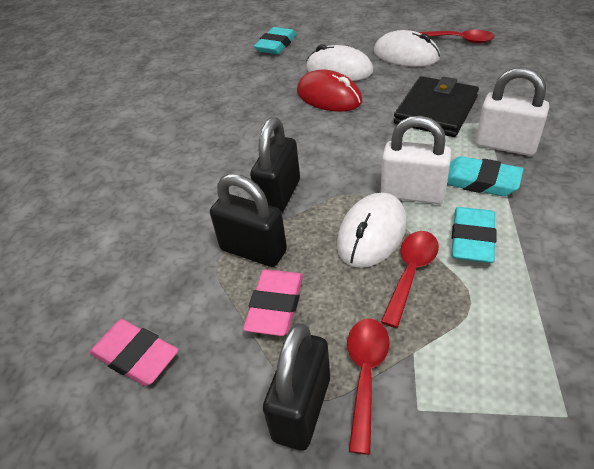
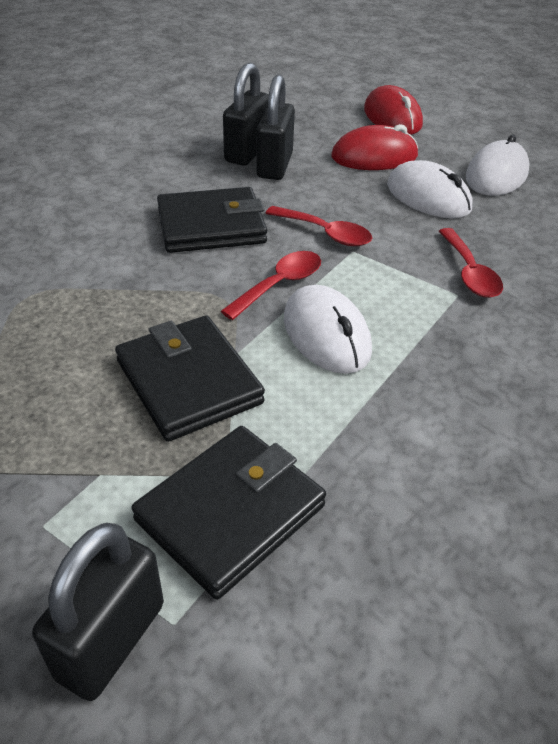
black wallet: 1 -> 3
pink eraser: 2 -> 0
red mouse: 1 -> 2
turquoise eraser: 3 -> 0
white padlock: 2 -> 0

